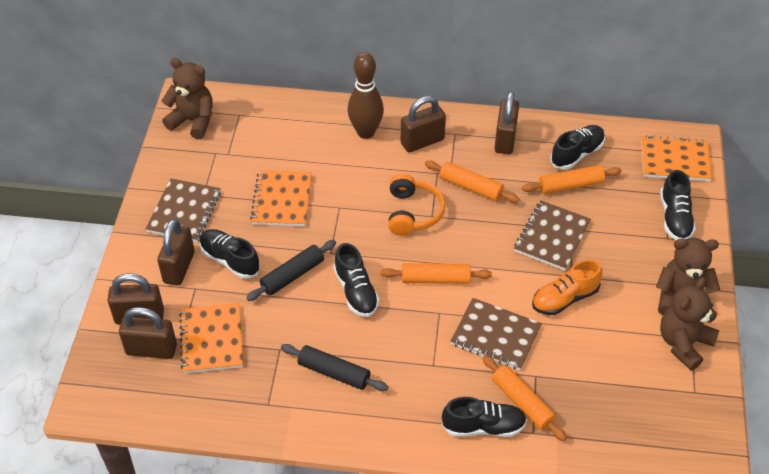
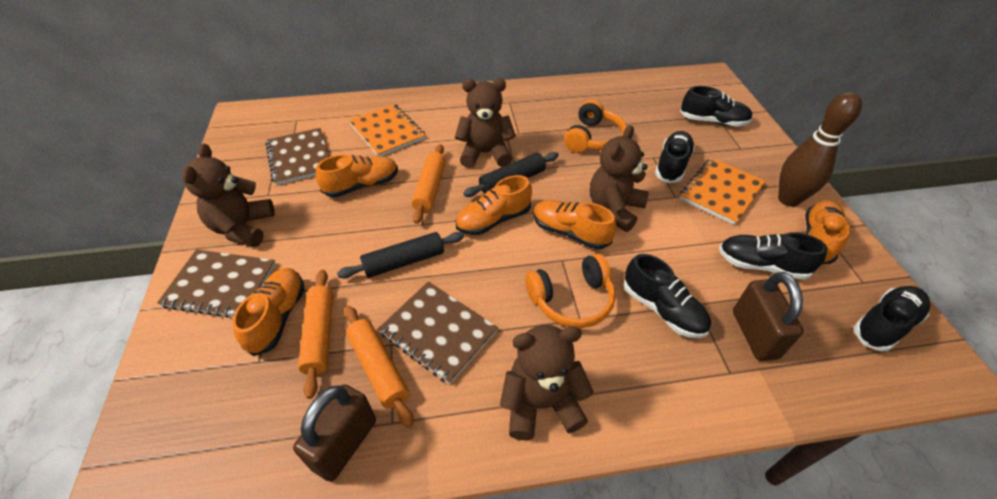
brown padlock: 5 -> 2
brown teddy bear: 3 -> 4
orange headphones: 1 -> 2
orange notebook: 3 -> 2
orange rolling pin: 4 -> 3
orange shoe: 1 -> 5

